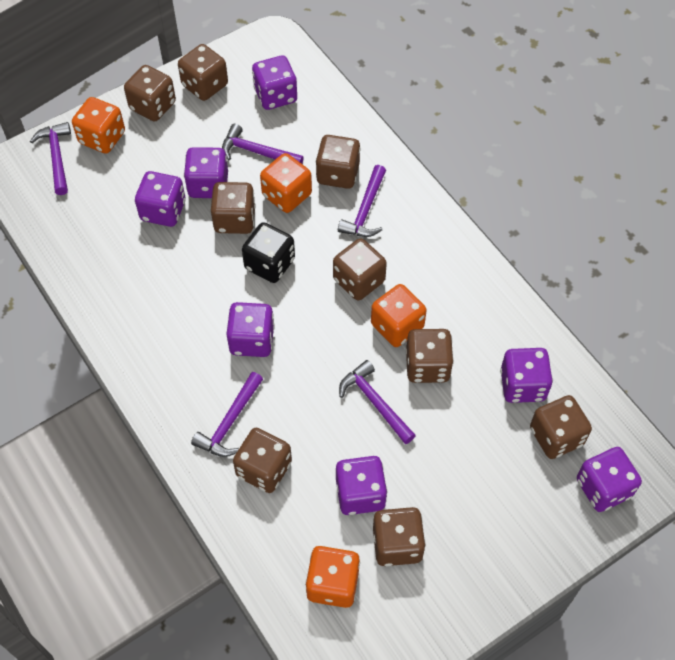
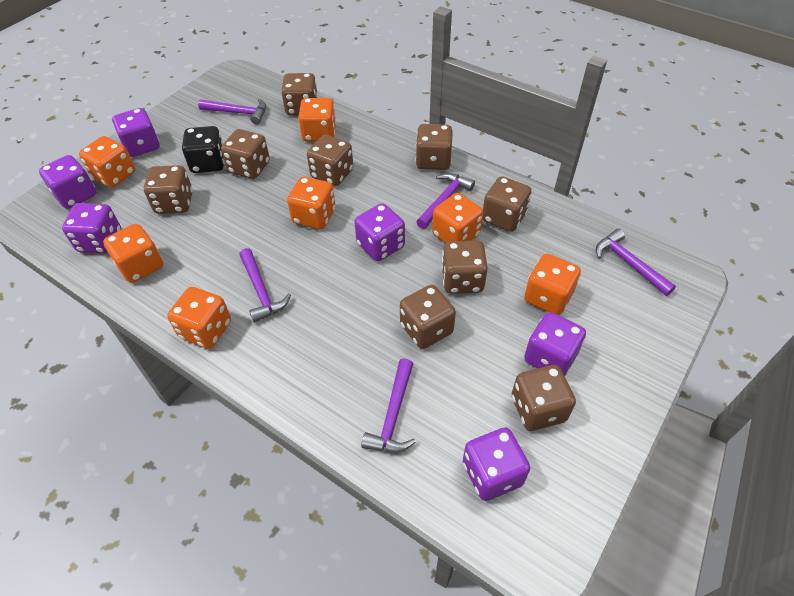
orange dice: 4 -> 7
purple dice: 7 -> 6

